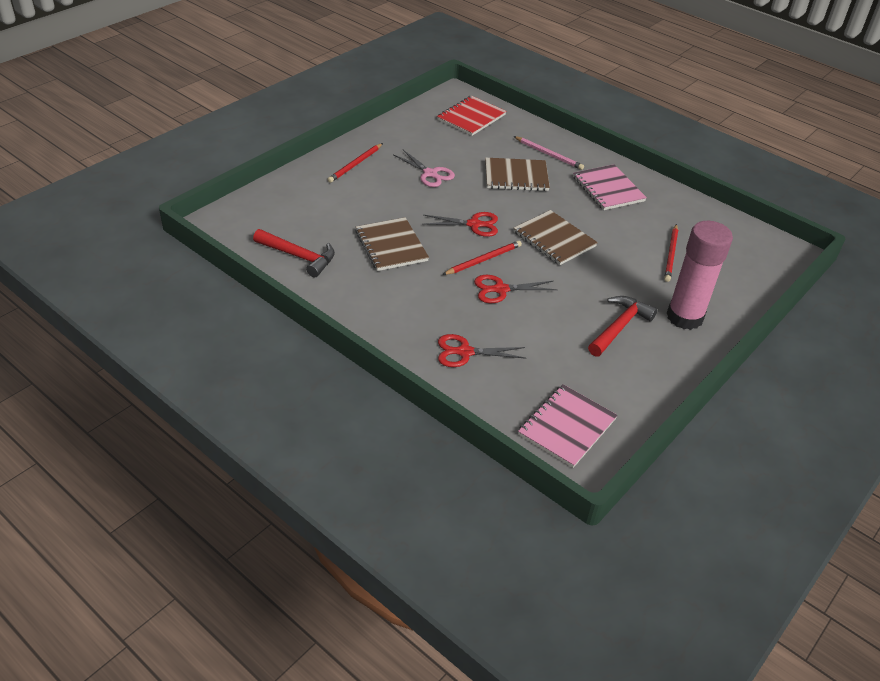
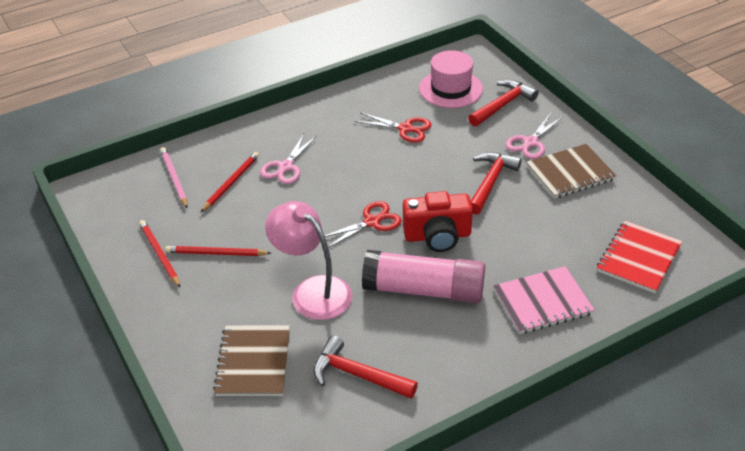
brown notebook: 3 -> 2
pink hat: 0 -> 1
pink lamp: 0 -> 1
pink notebook: 2 -> 1
pink scissors: 1 -> 2
red camera: 0 -> 1
red hammer: 2 -> 3
red scissors: 3 -> 2

